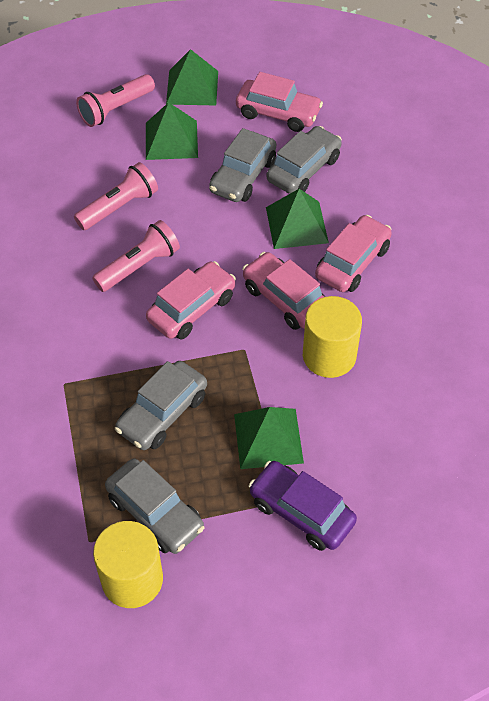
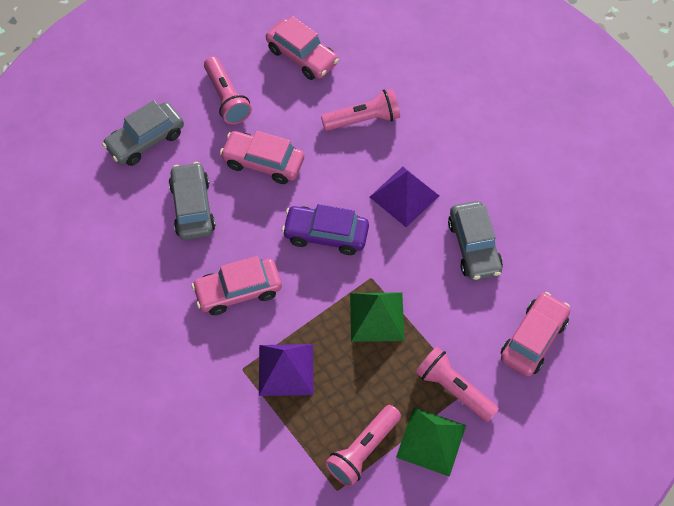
green pyramid: 4 -> 2
grey car: 4 -> 3
pink flashlight: 3 -> 4
purple pyramid: 0 -> 2
yellow cylinder: 2 -> 0

